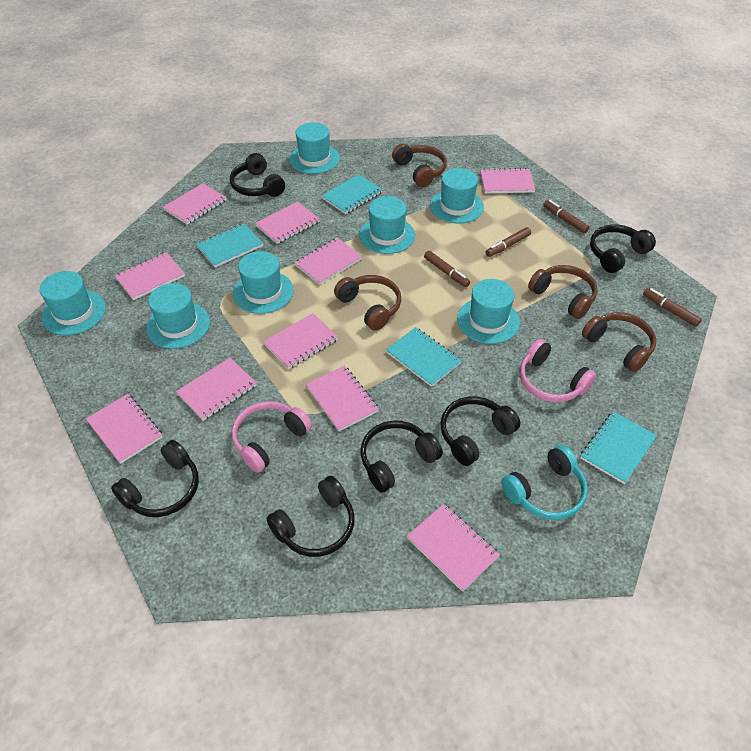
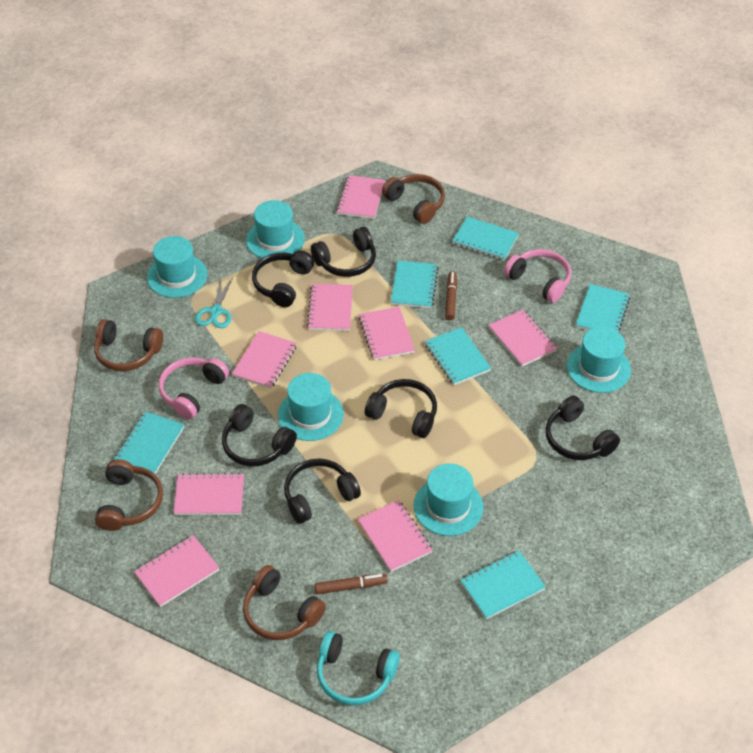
brown marker: 4 -> 2
pink notebook: 10 -> 8
turquoise hat: 7 -> 5
turquoise notebook: 4 -> 6
turquoise scissors: 0 -> 1

